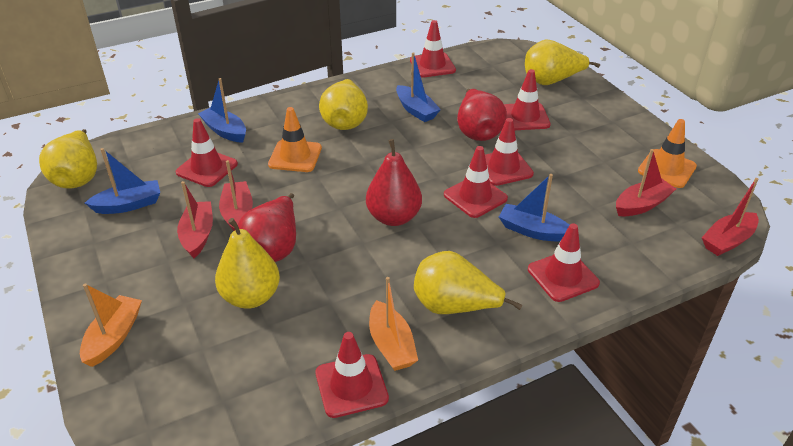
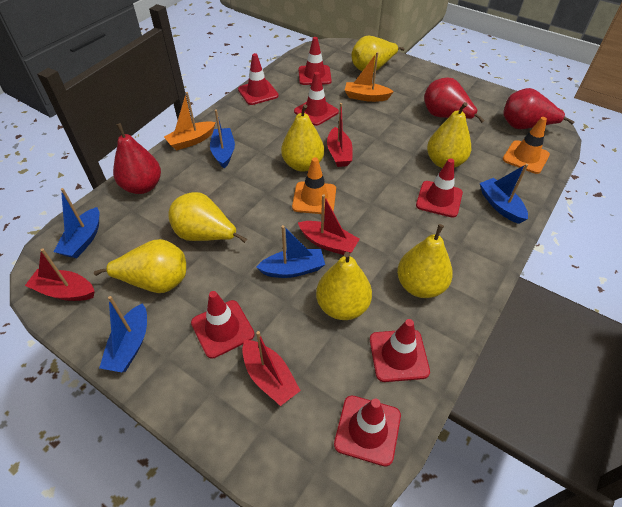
blue boat: 4 -> 5
yellow pear: 5 -> 7

